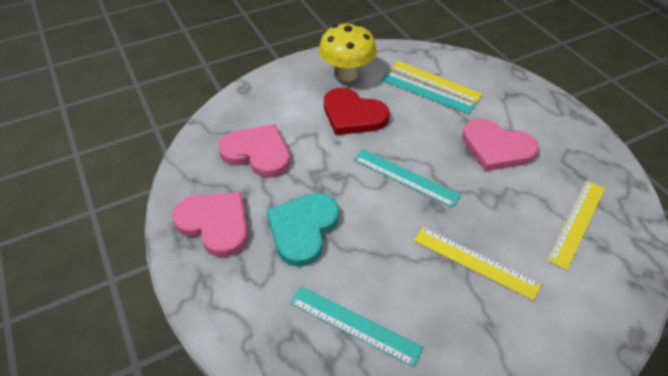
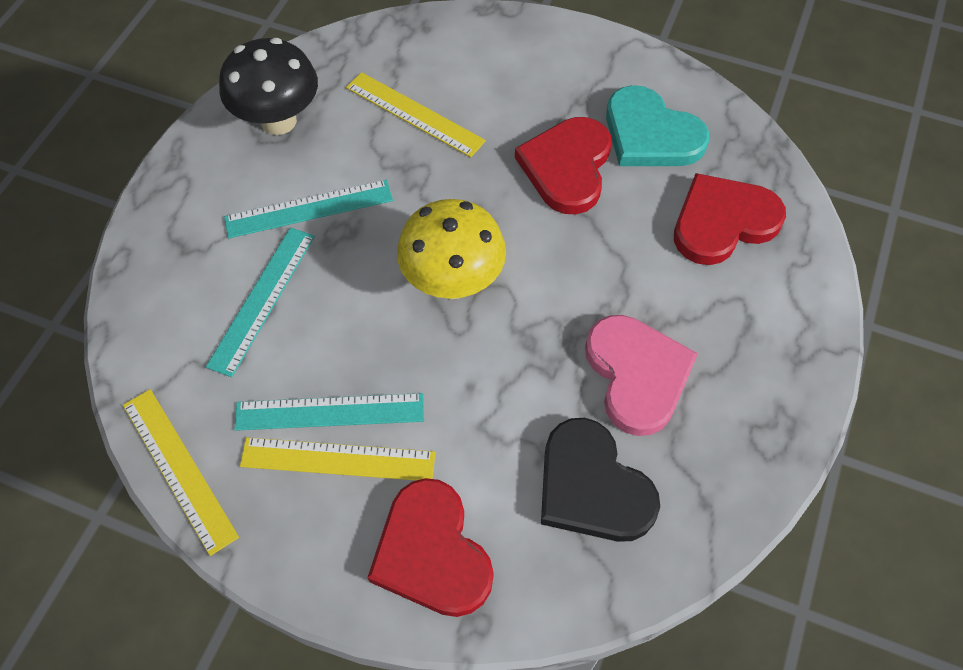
black heart: 0 -> 1
black mushroom: 0 -> 1
pink heart: 3 -> 1
red heart: 1 -> 3

